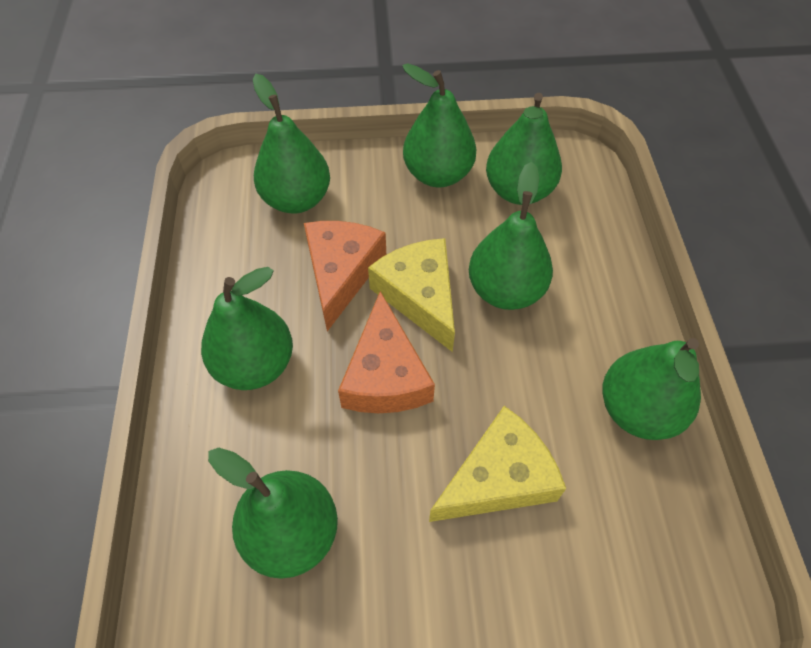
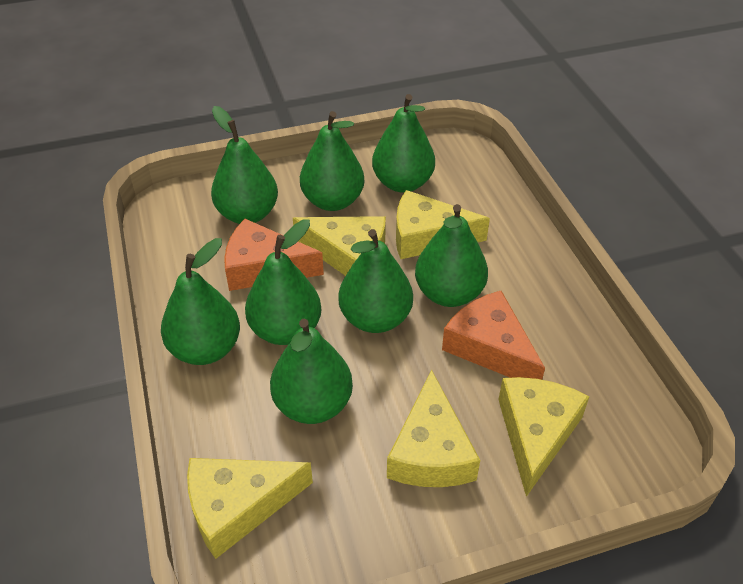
green pear: 7 -> 8
yellow cheese: 2 -> 5

